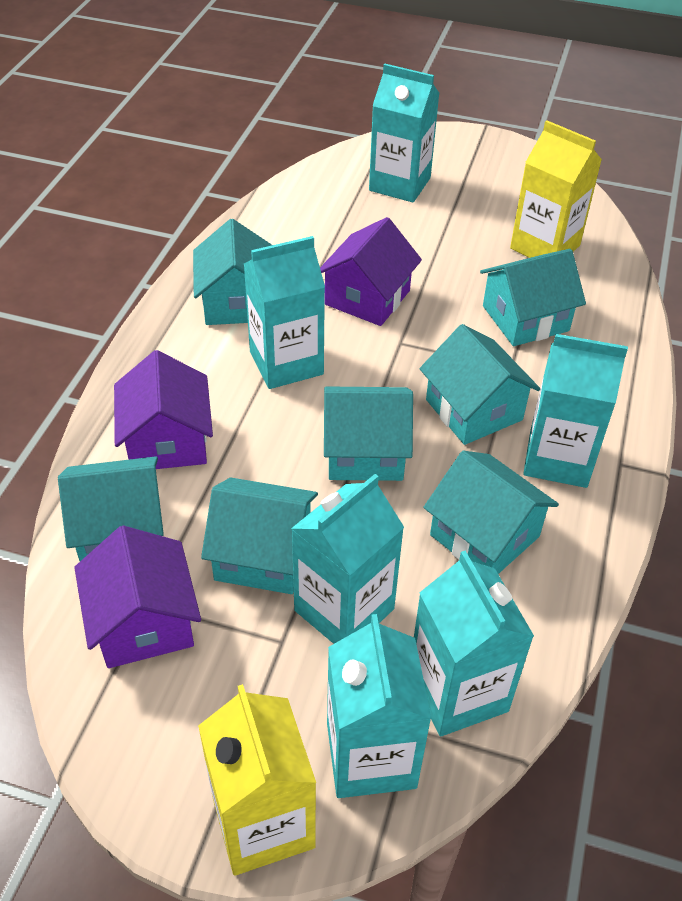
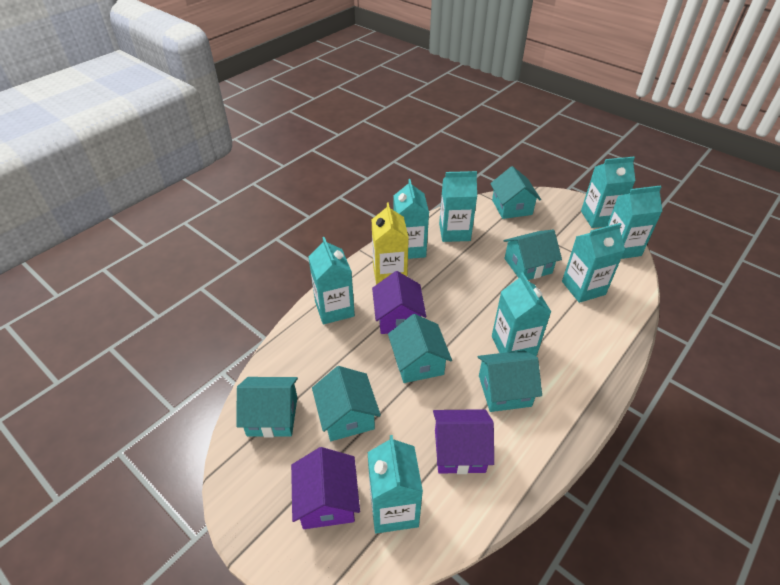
turquoise carton: 6 -> 8
turquoise house: 7 -> 6
yellow carton: 2 -> 1

